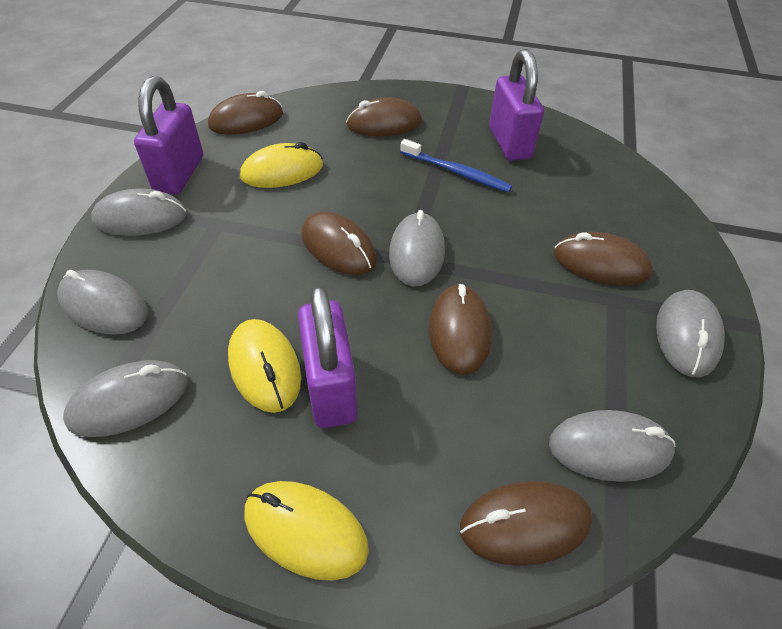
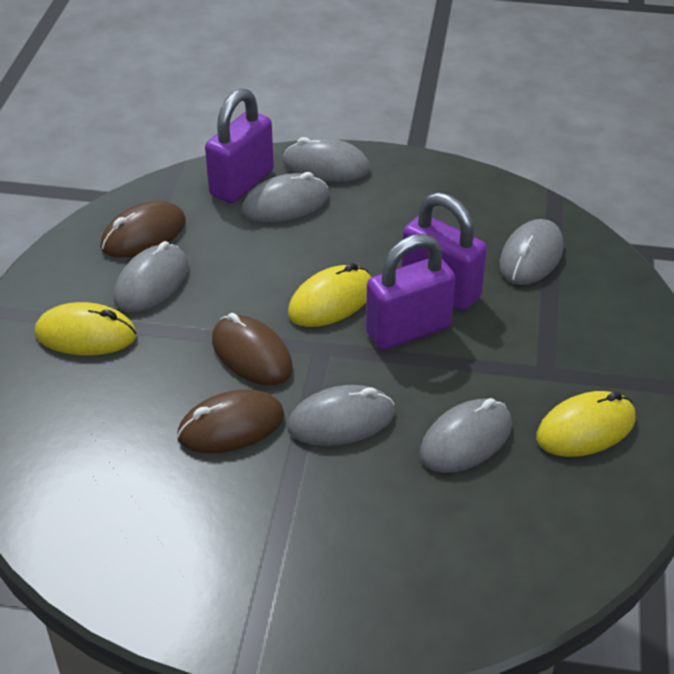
blue toothbrush: 1 -> 0
brown mouse: 6 -> 3

